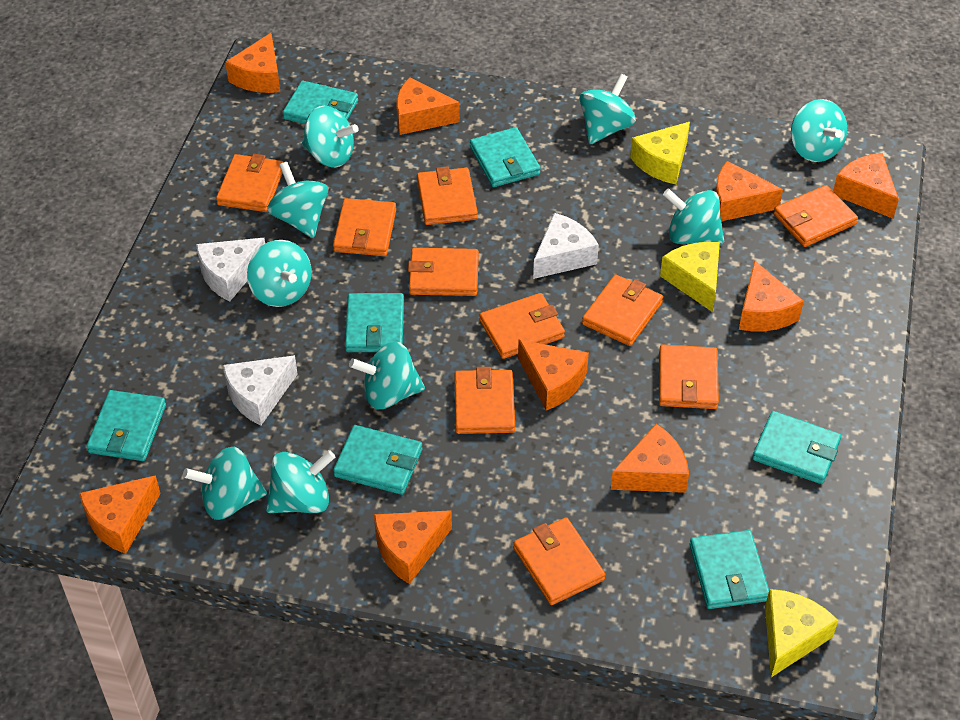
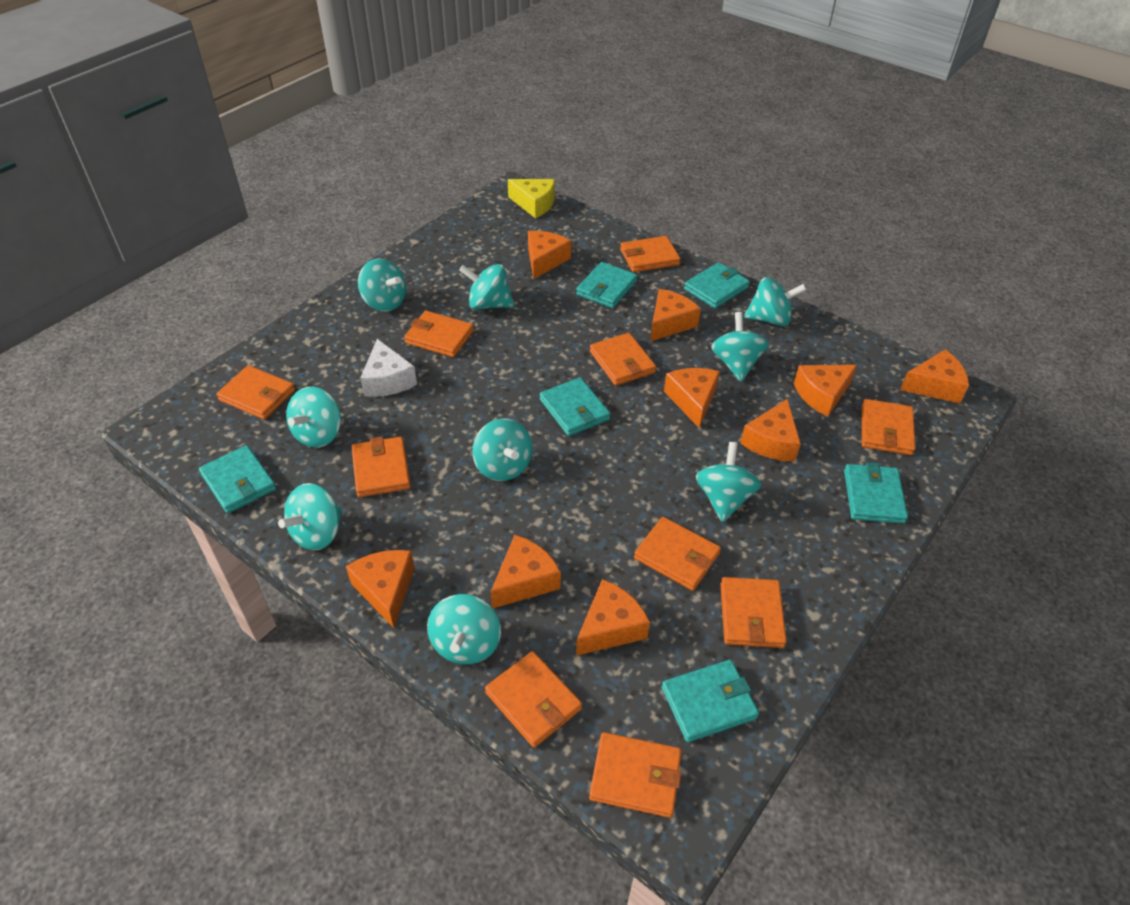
turquoise wallet: 7 -> 6
white cheese: 3 -> 1
yellow cheese: 3 -> 1

